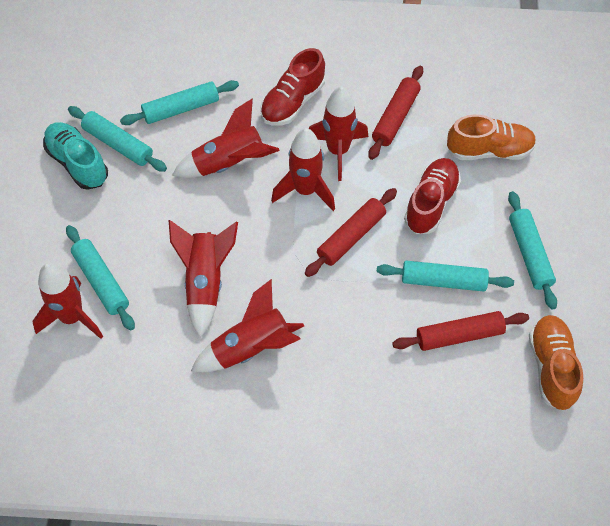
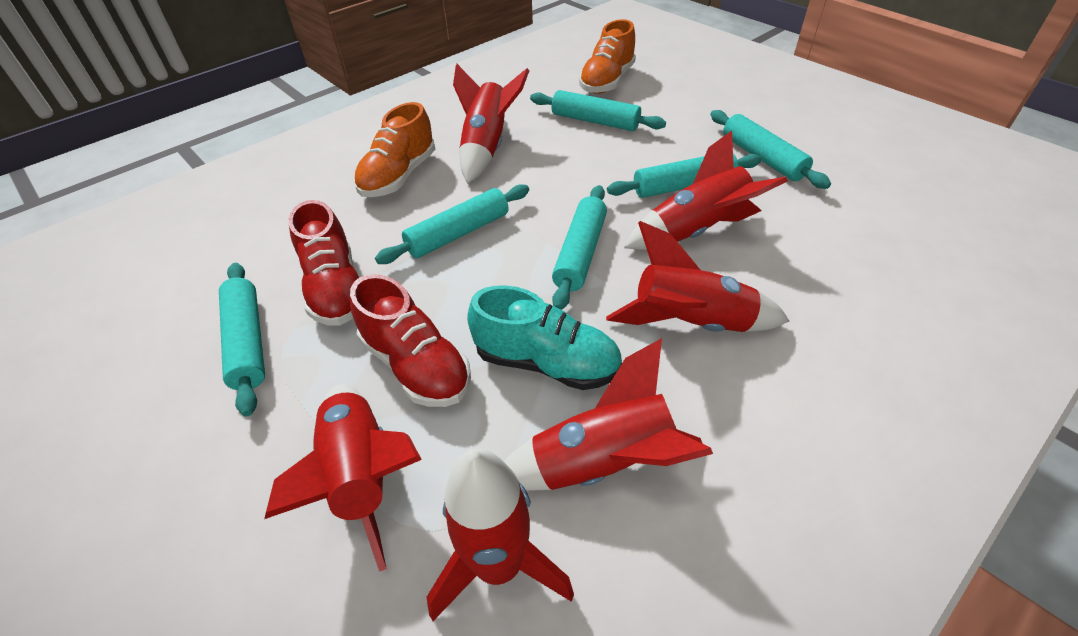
red rolling pin: 3 -> 0
turquoise rolling pin: 5 -> 6

